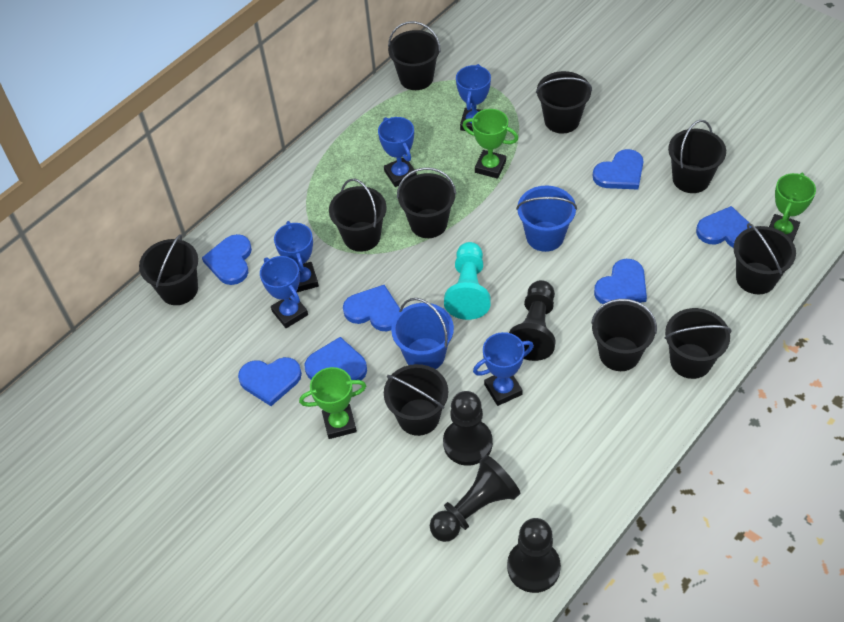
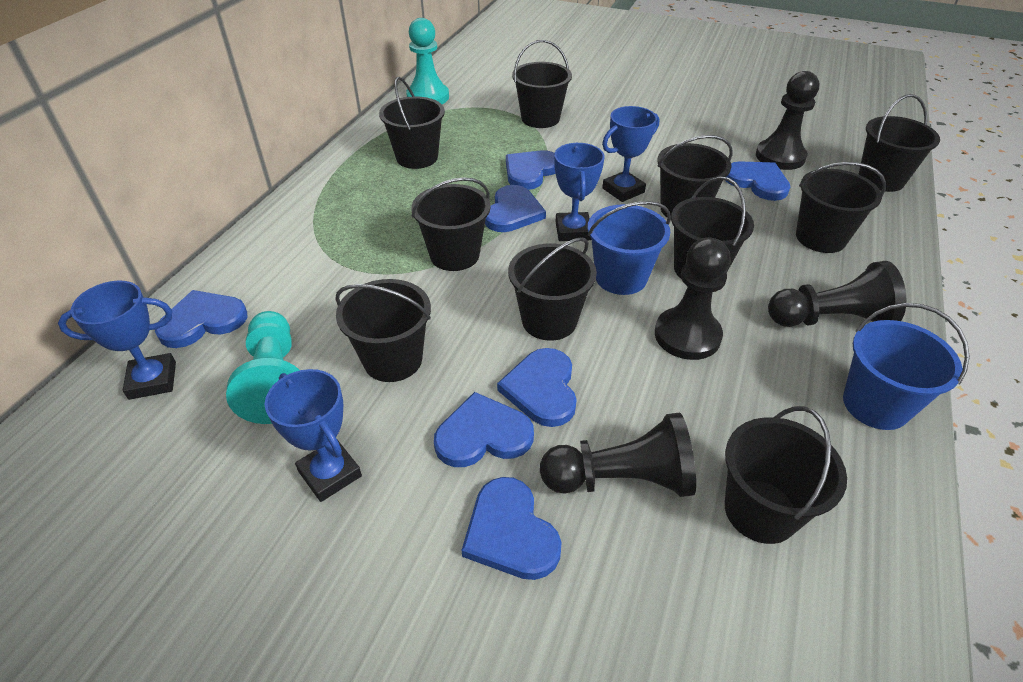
blue trophy: 5 -> 4
green trophy: 3 -> 0
turquoise pawn: 1 -> 2

